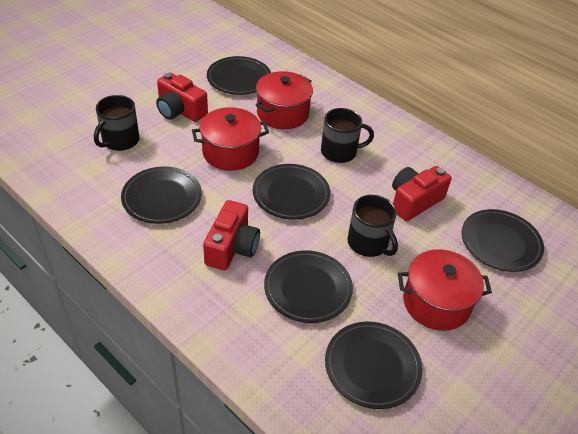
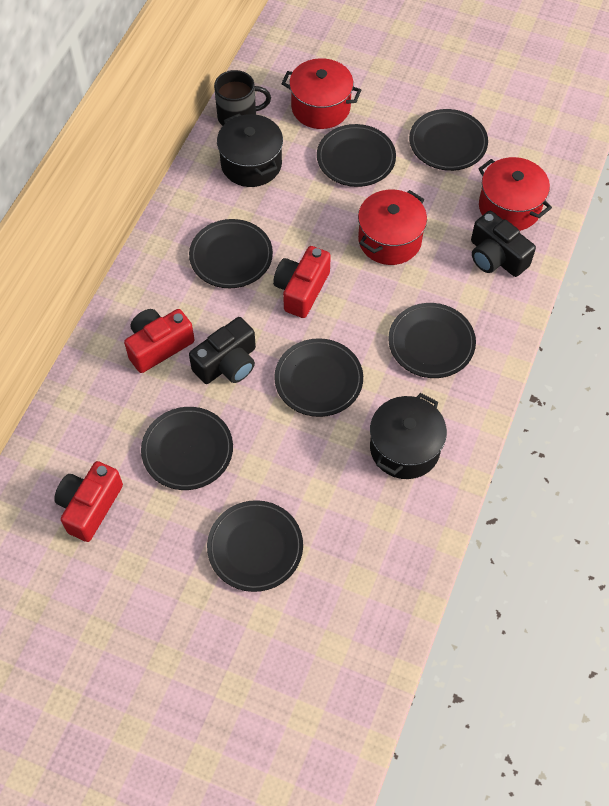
black camera: 0 -> 2
black mug: 3 -> 1
black plate: 6 -> 7
black pot: 0 -> 2

